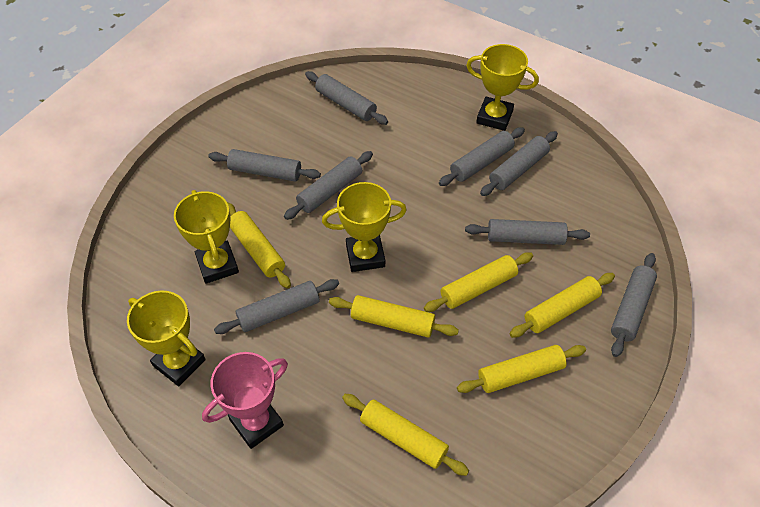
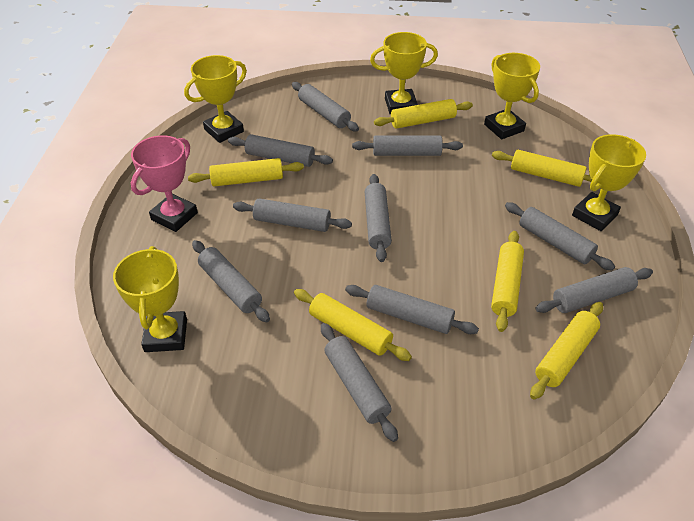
grey rolling pin: 8 -> 10
yellow trophy: 4 -> 5

